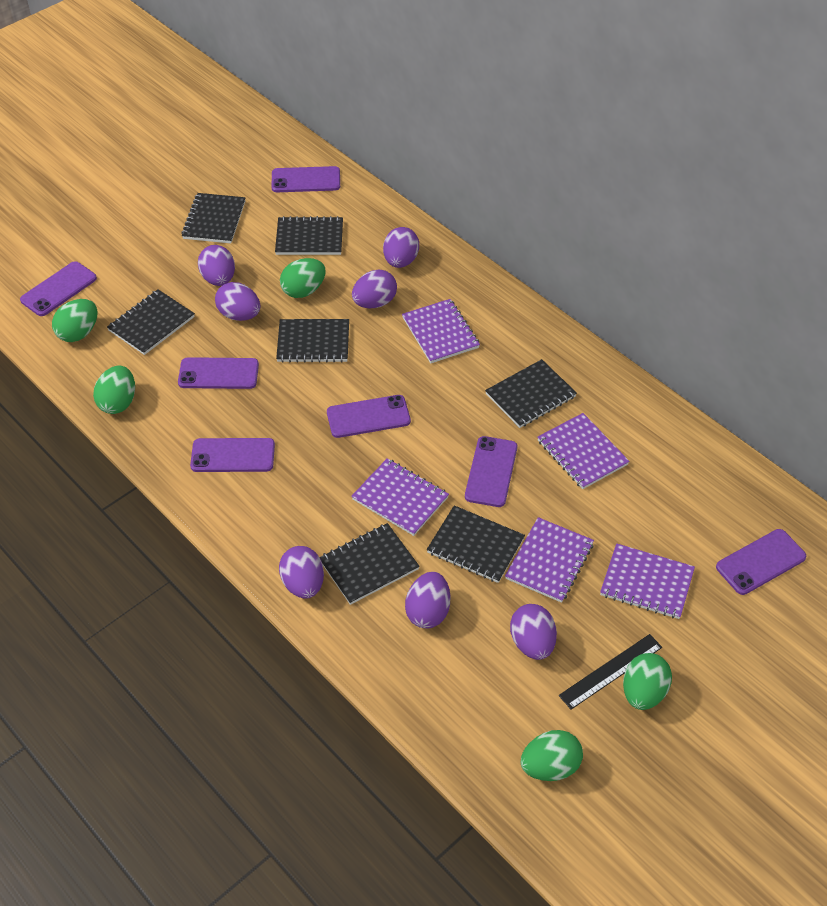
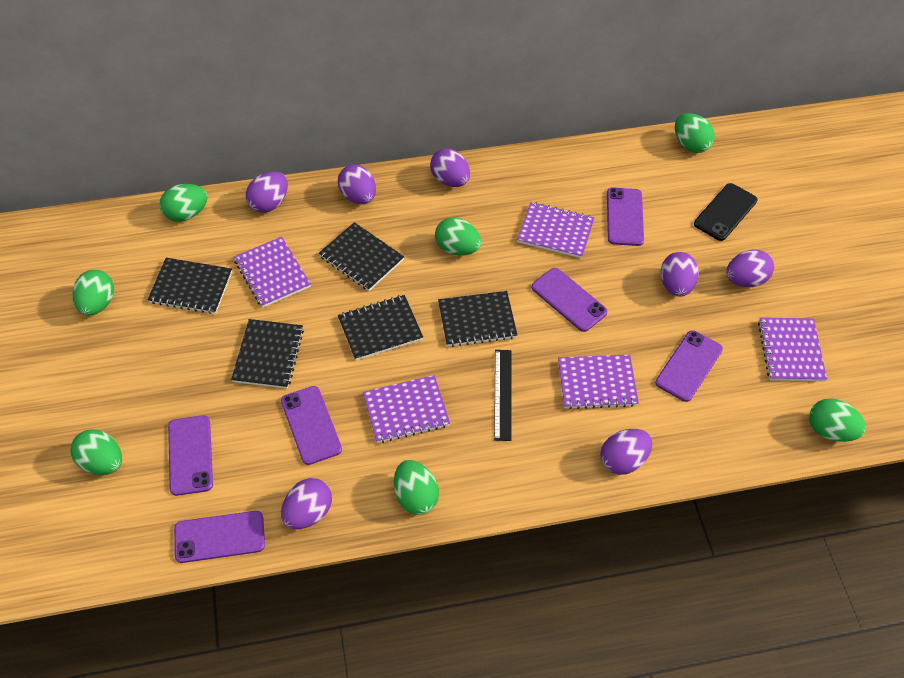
black notebook: 7 -> 5
black phone: 0 -> 1
green egg: 5 -> 7
purple phone: 7 -> 6

